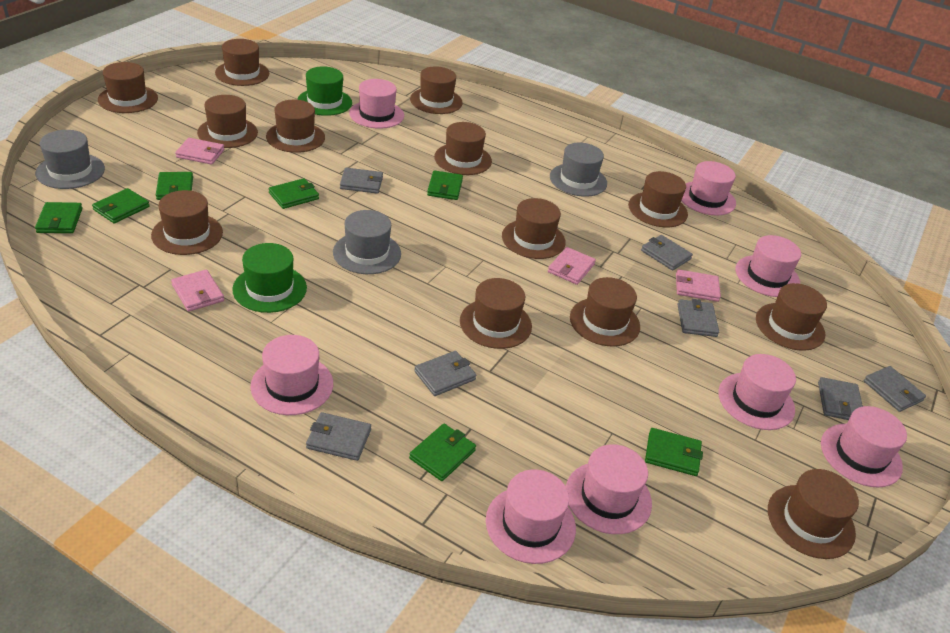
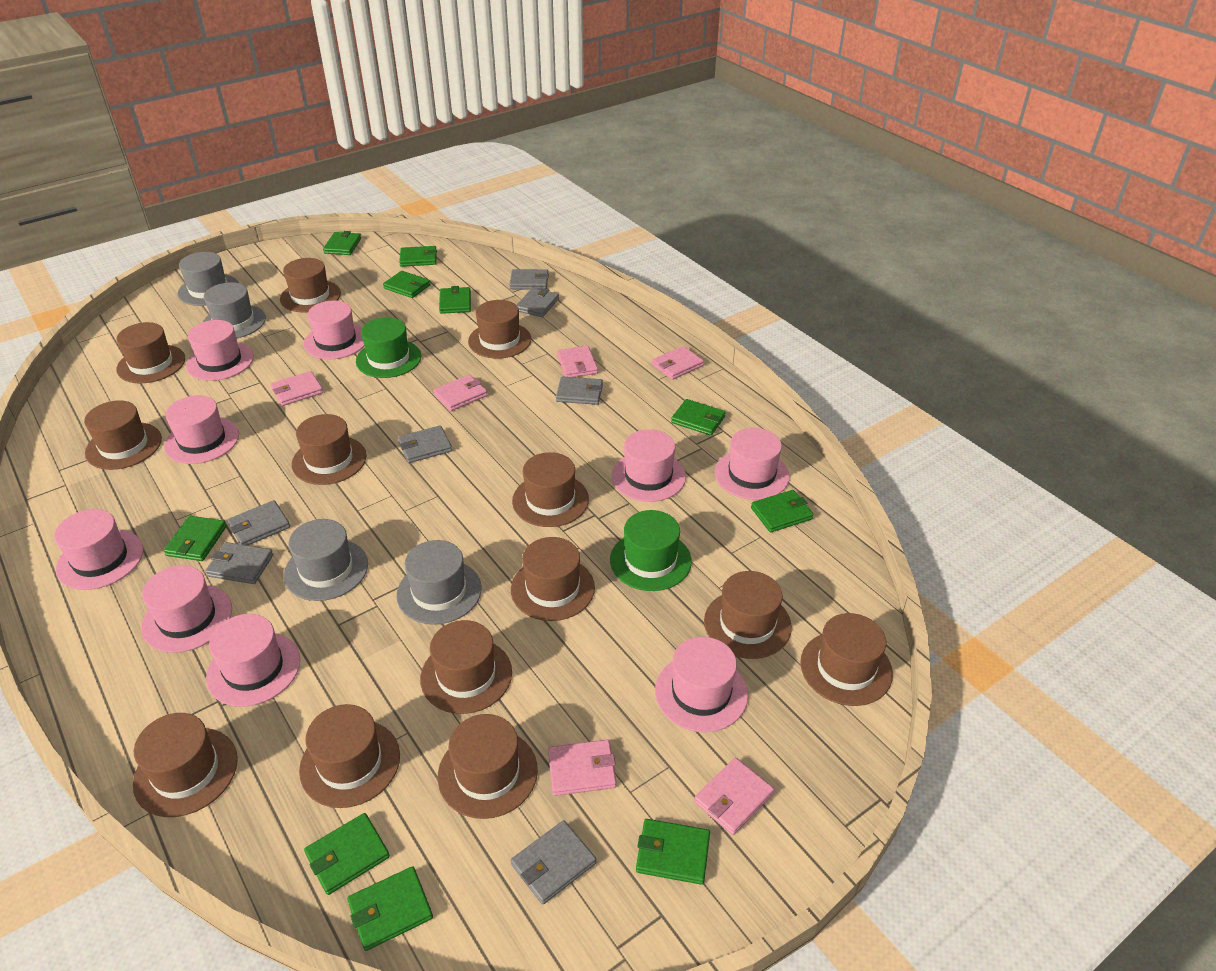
green wallet: 7 -> 10
grey hat: 3 -> 4
pink hat: 8 -> 9
pink wallet: 4 -> 6

